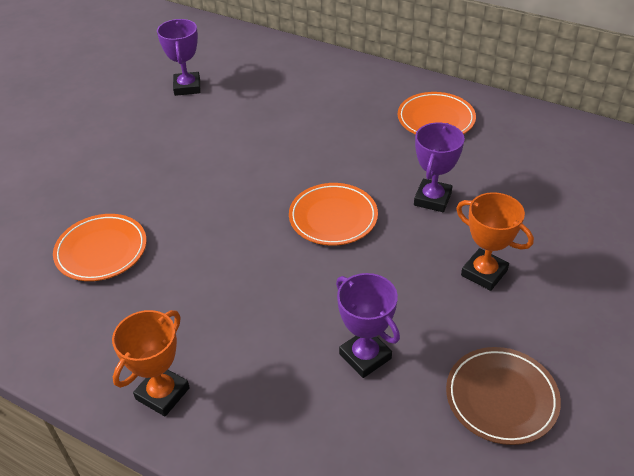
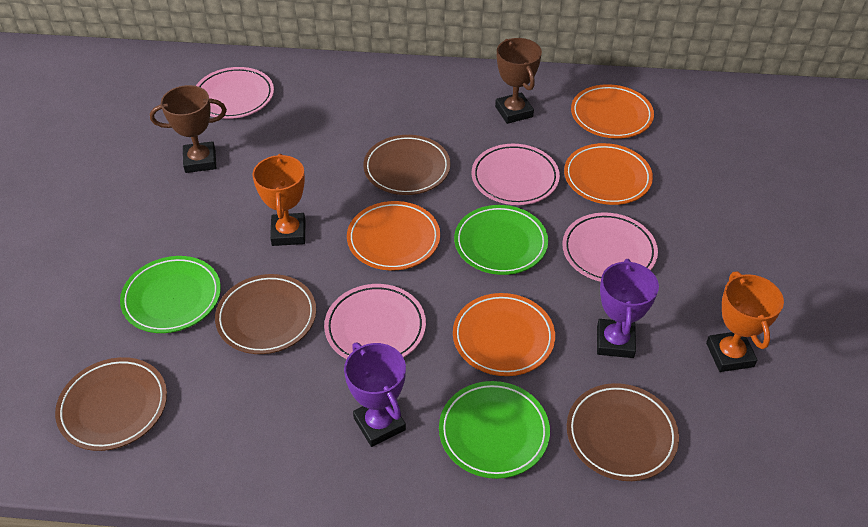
brown plate: 1 -> 4
brown trophy: 0 -> 2
green plate: 0 -> 3
orange plate: 3 -> 4
pink plate: 0 -> 4
purple trophy: 3 -> 2

